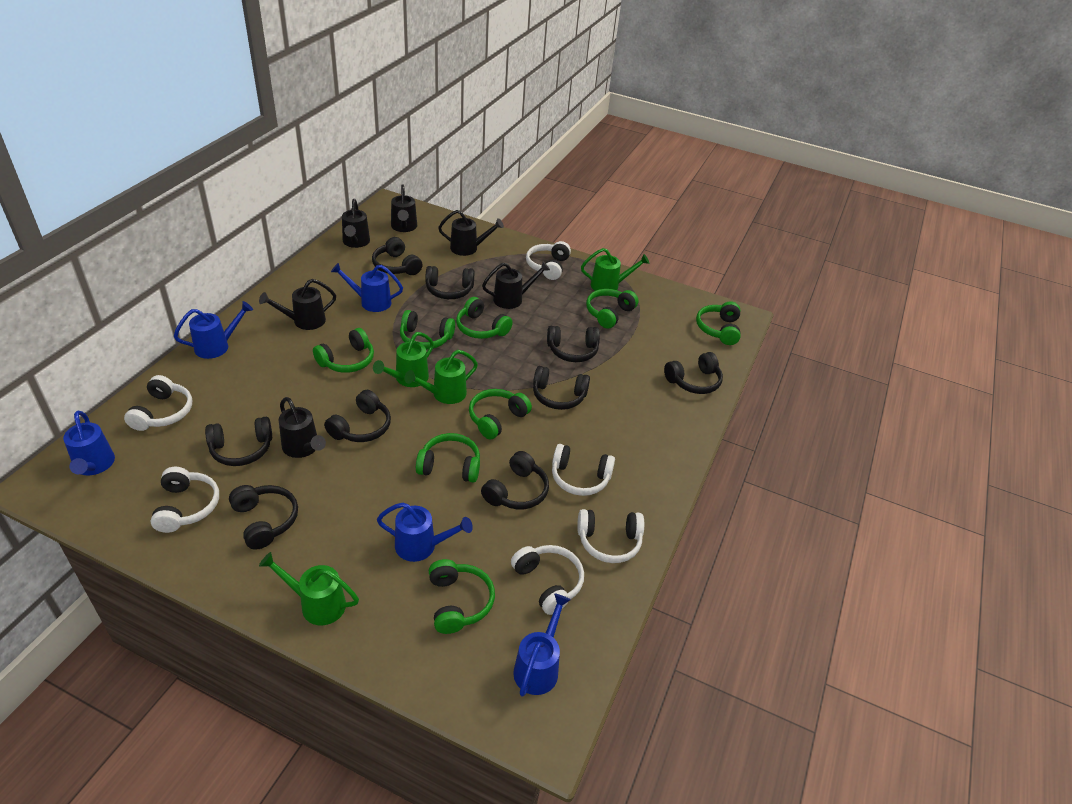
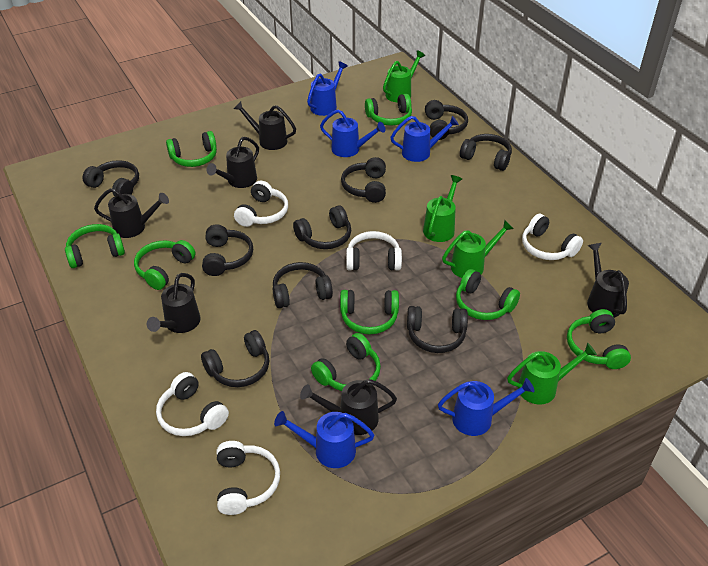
white headphones: 6 -> 5

